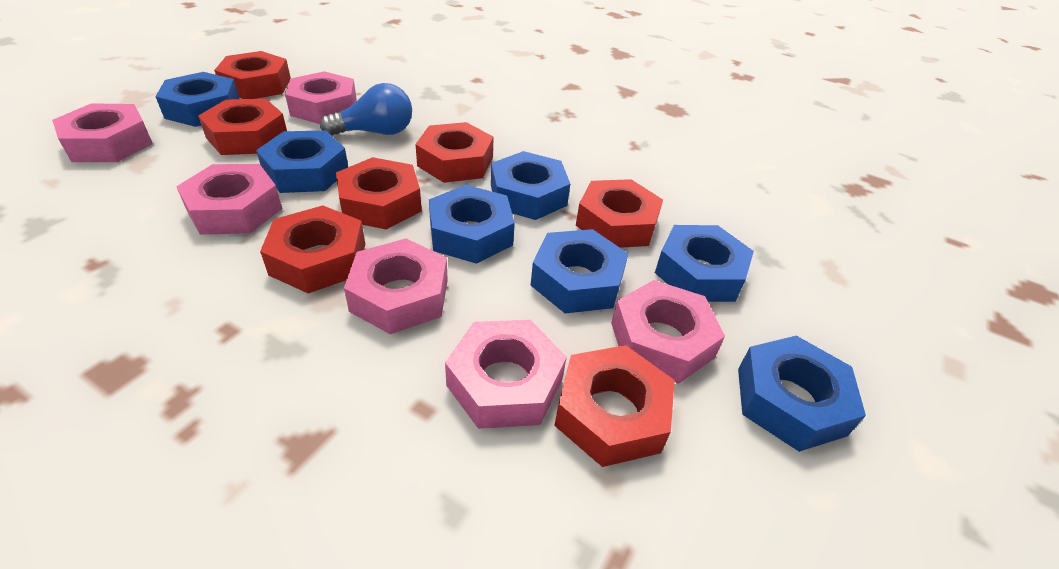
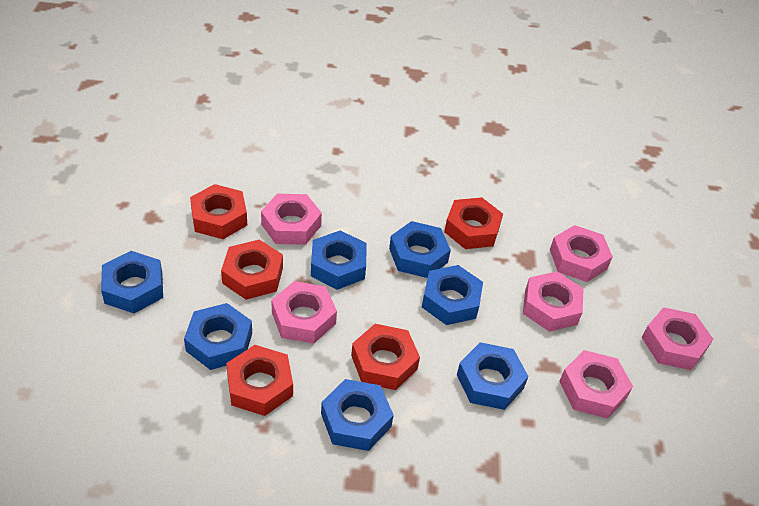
blue light bulb: 1 -> 0
red nut: 7 -> 5

